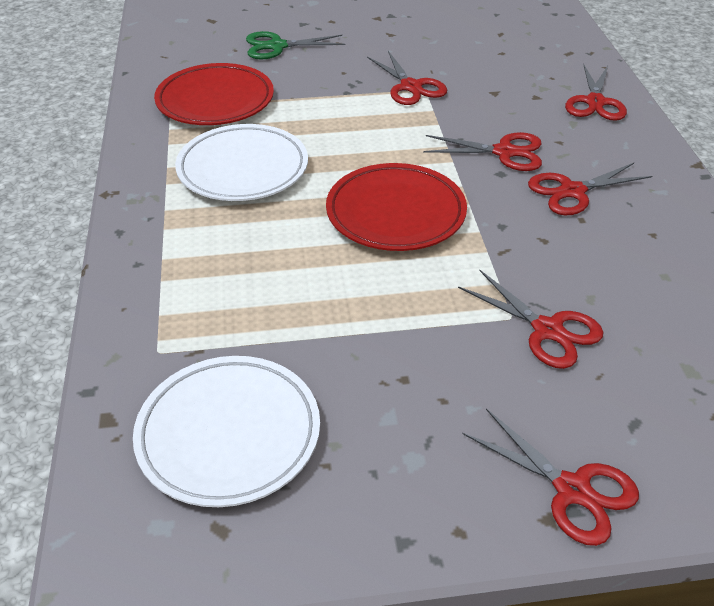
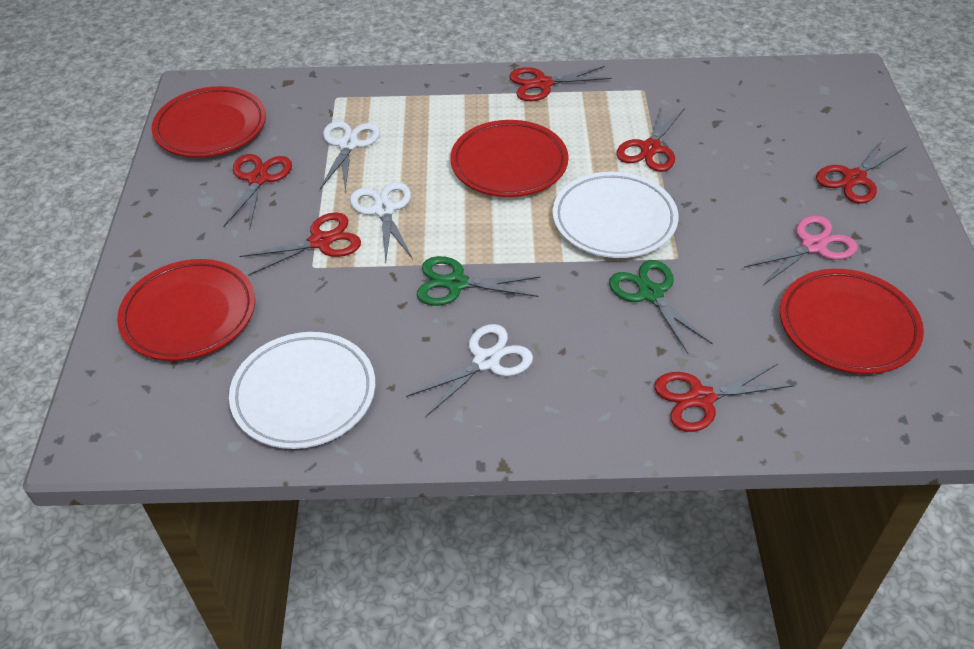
green scissors: 1 -> 2
pink scissors: 0 -> 1
red plate: 2 -> 4
white scissors: 0 -> 3

